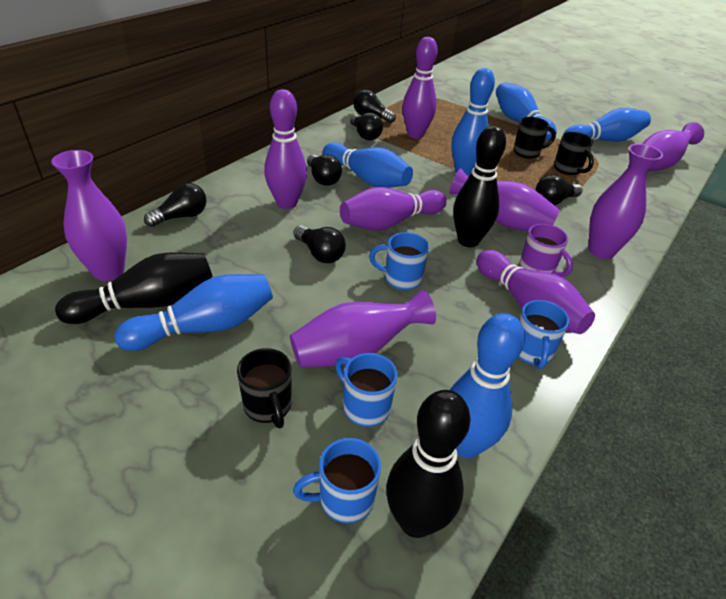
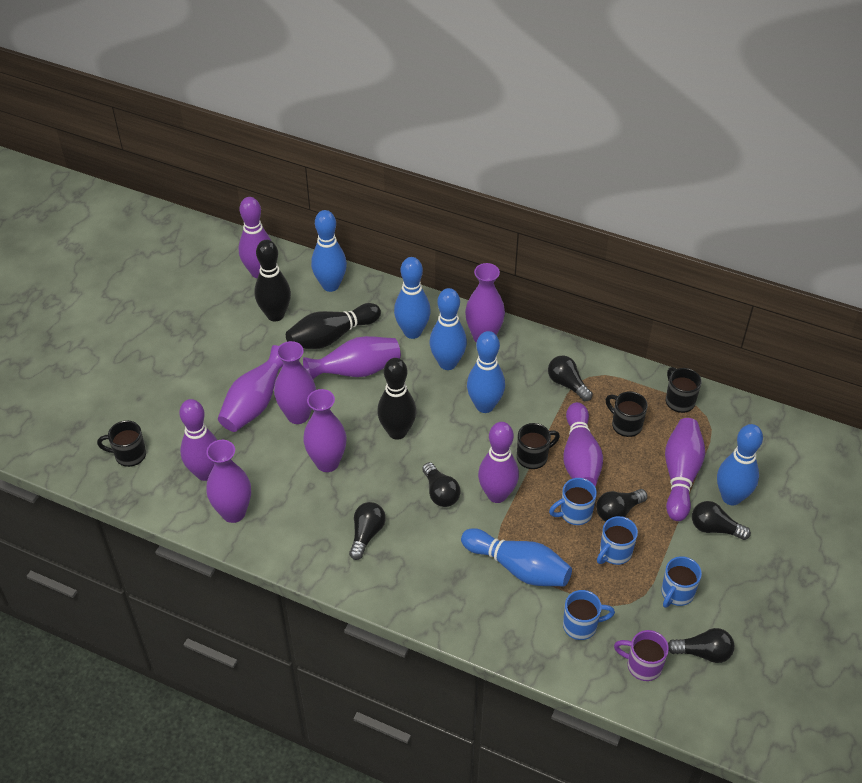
black mug: 3 -> 4
purple bowling pin: 4 -> 5
purple vase: 5 -> 6

